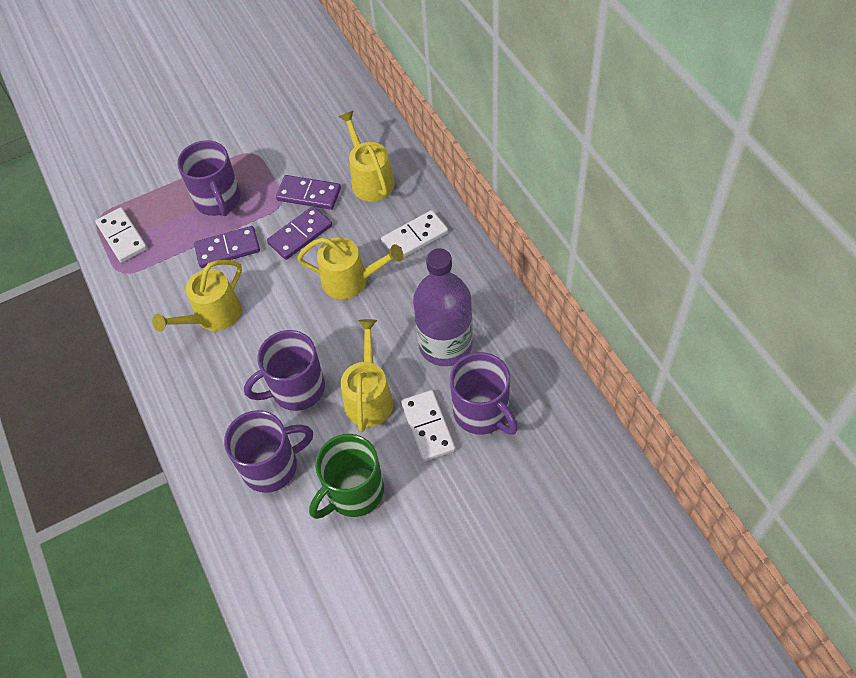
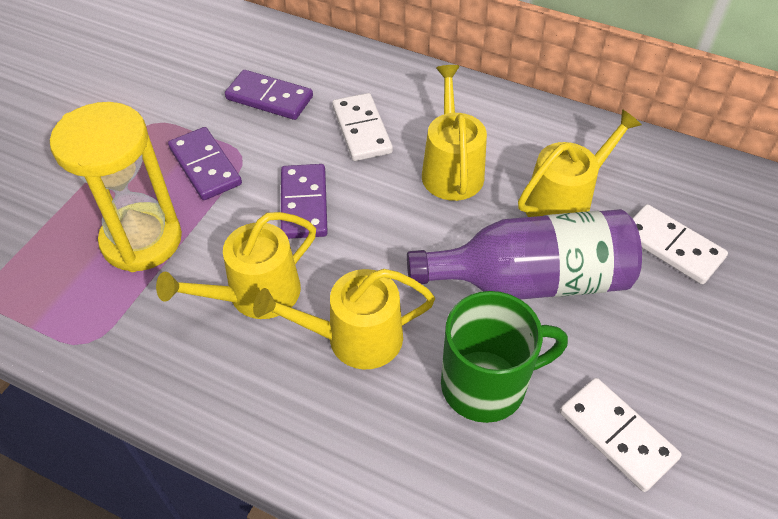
purple mug: 4 -> 0
yellow hourglass: 0 -> 1

